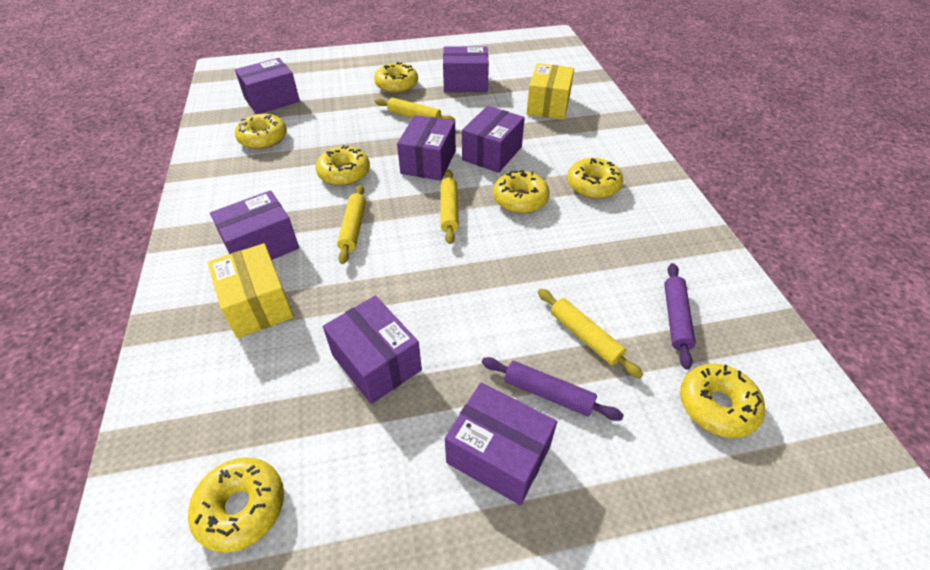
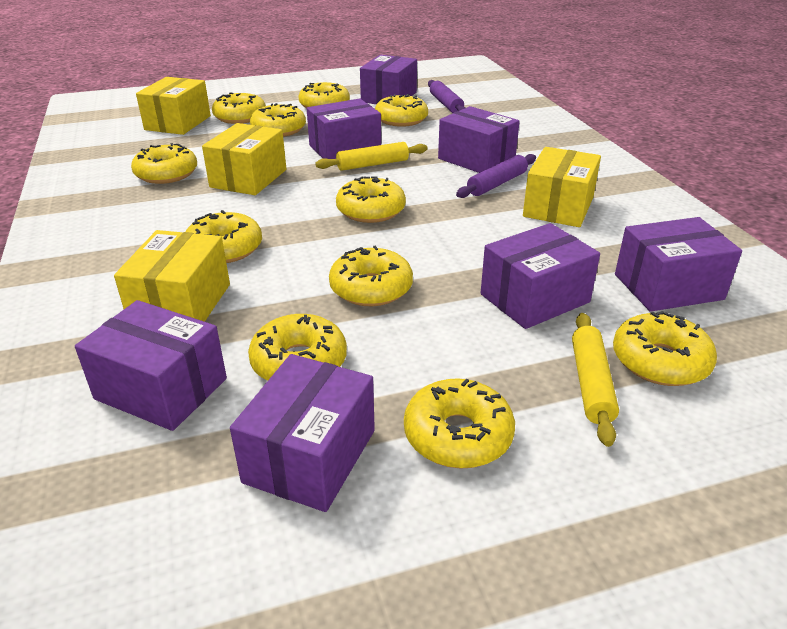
yellow box: 2 -> 4
yellow donut: 7 -> 11
yellow rolling pin: 4 -> 2

